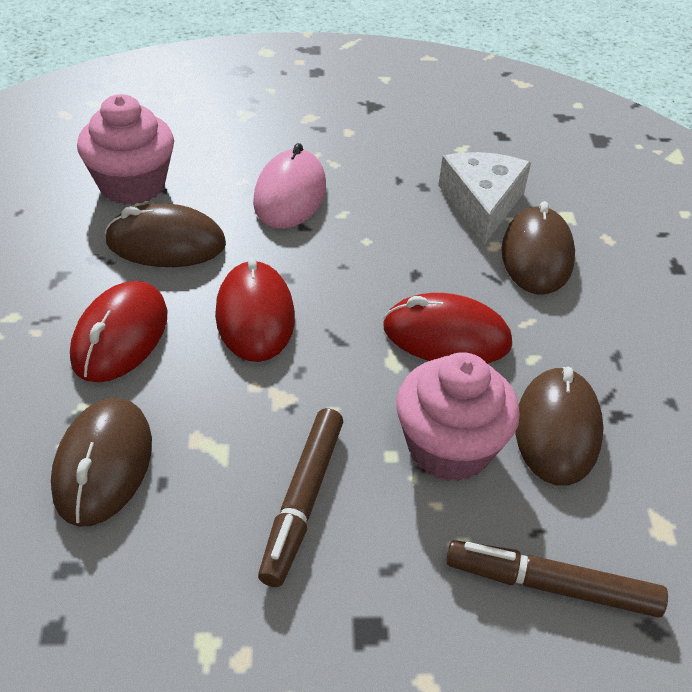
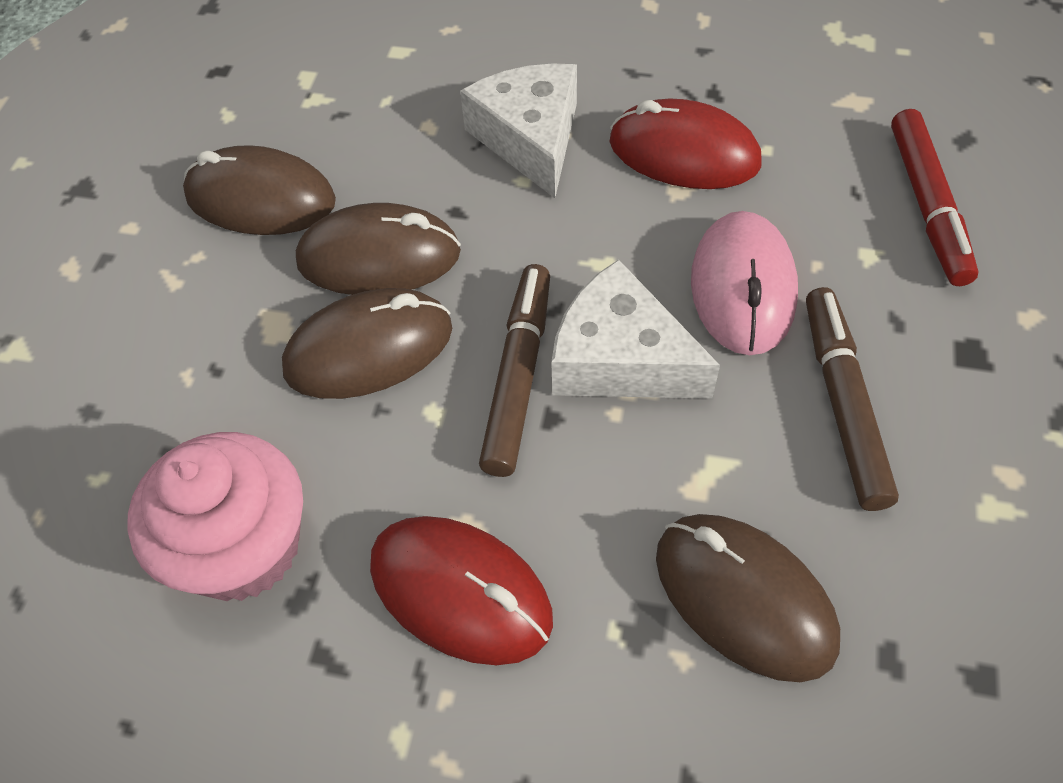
pink cupcake: 2 -> 1
red marker: 0 -> 1
red mouse: 3 -> 2
white cheese: 1 -> 2

